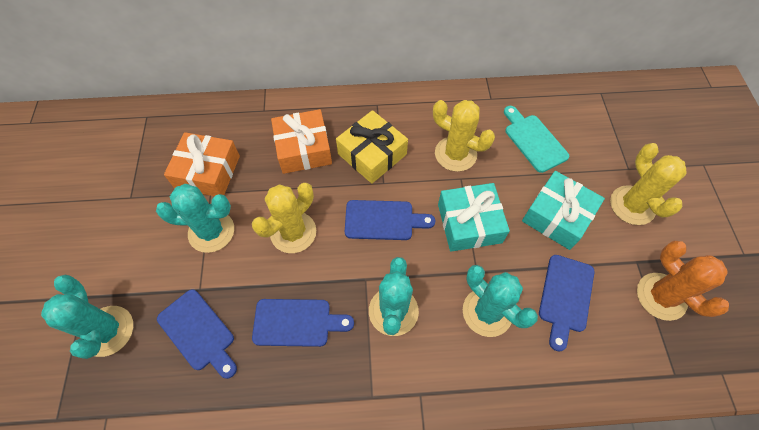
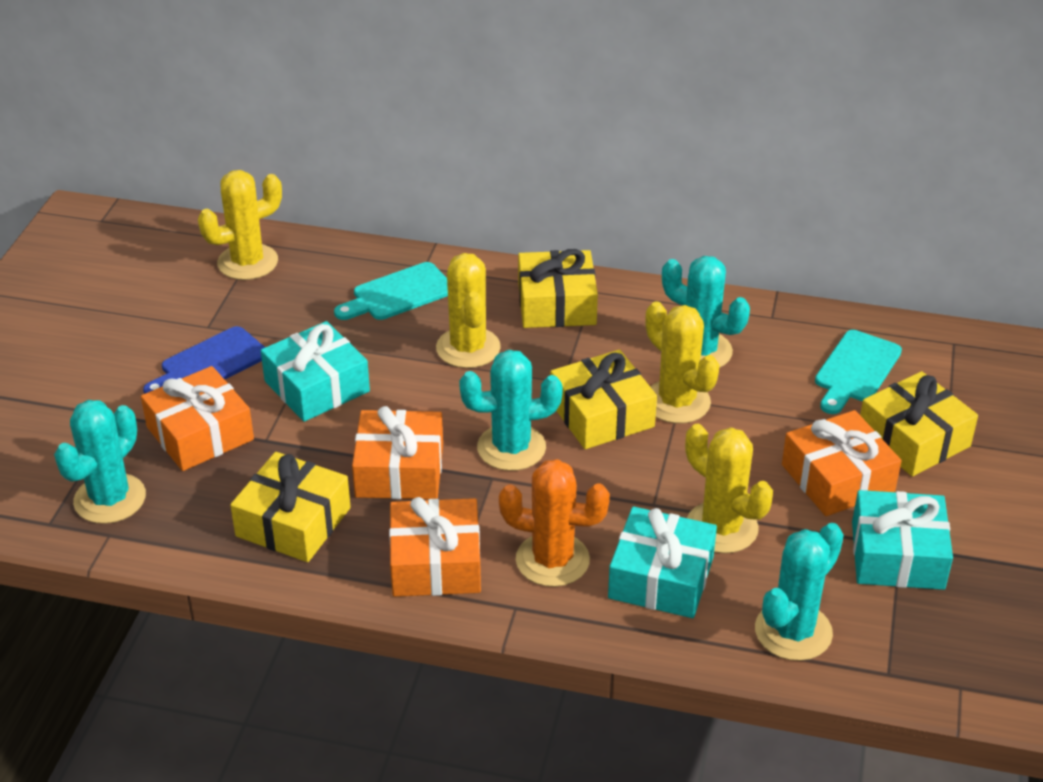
blue cutting board: 4 -> 1
orange gift: 2 -> 4
turquoise cutting board: 1 -> 2
turquoise gift: 2 -> 3
yellow cactus: 3 -> 4
yellow gift: 1 -> 4

